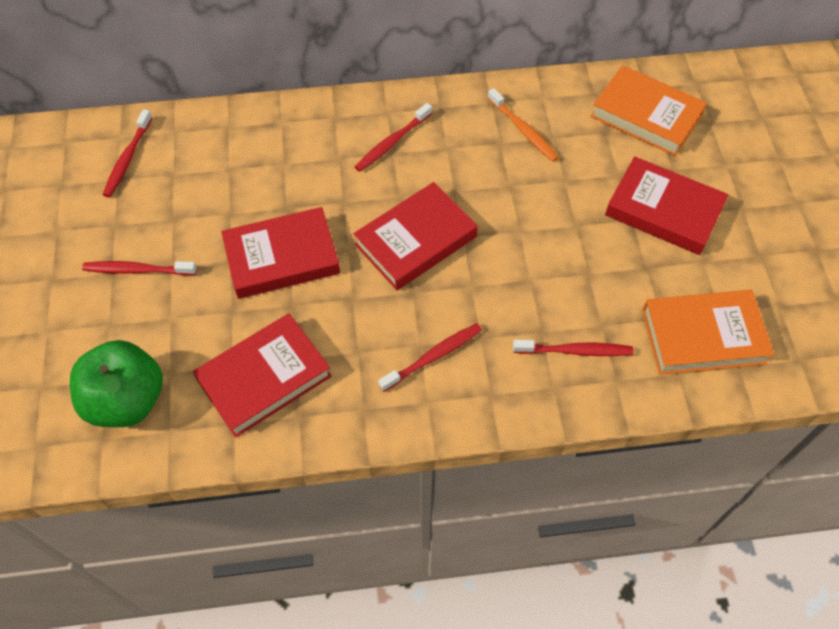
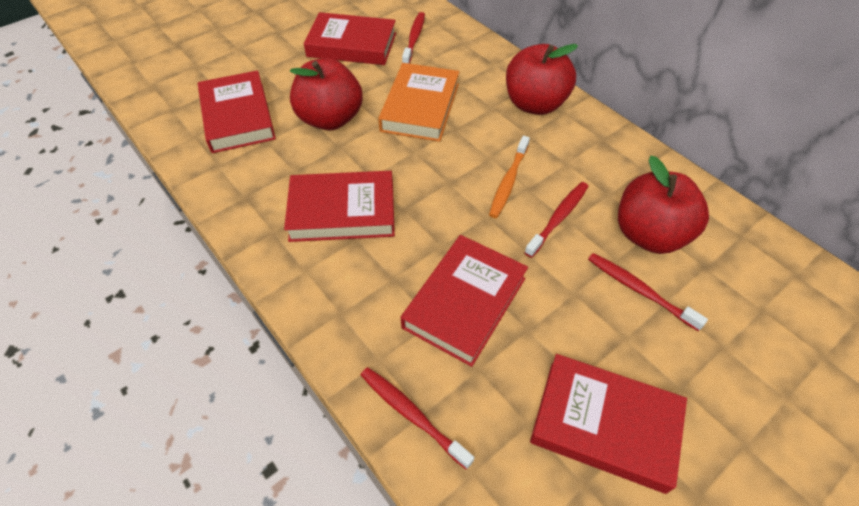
green apple: 1 -> 0
orange book: 2 -> 1
red apple: 0 -> 3
red book: 4 -> 5
red toothbrush: 5 -> 4

